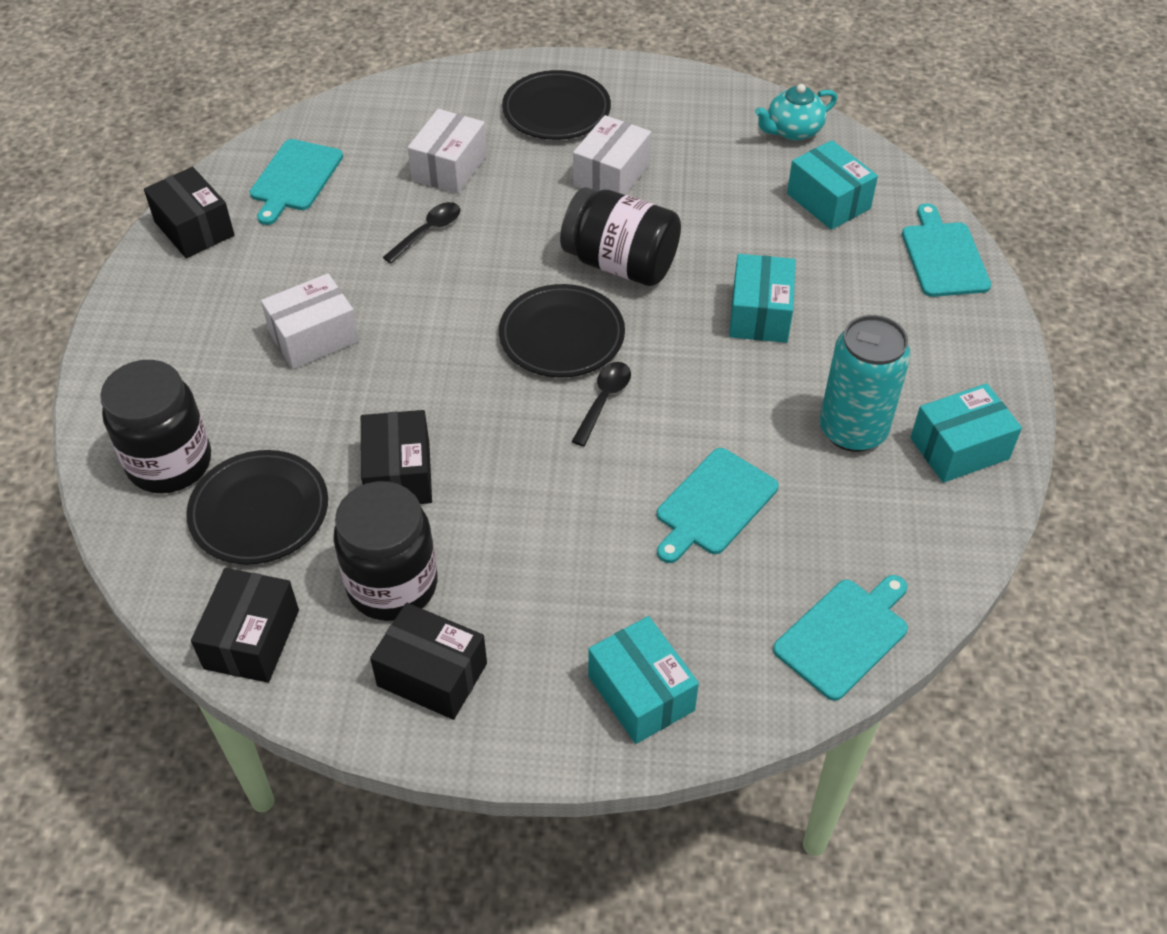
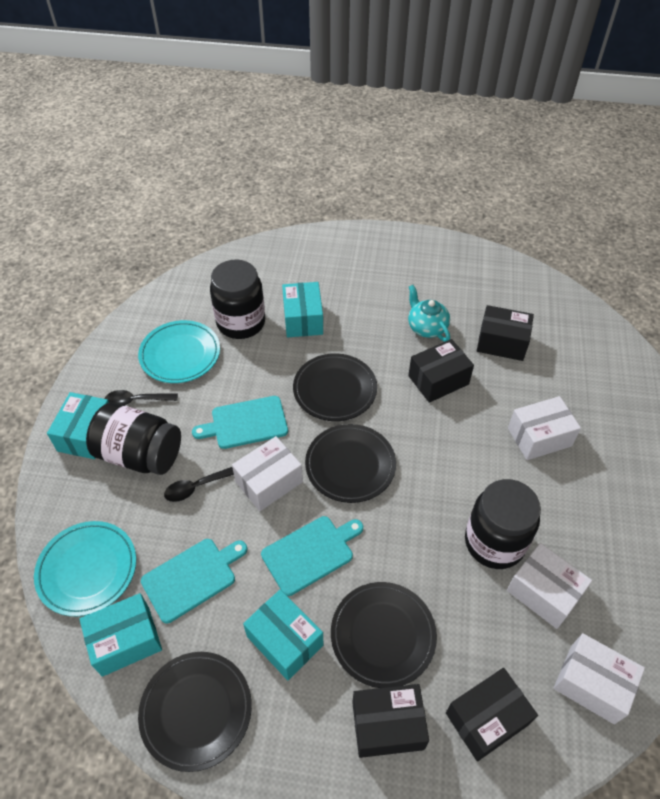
black plate: 3 -> 4
turquoise can: 1 -> 0
turquoise cutting board: 4 -> 3
turquoise plate: 0 -> 2
white box: 3 -> 4

